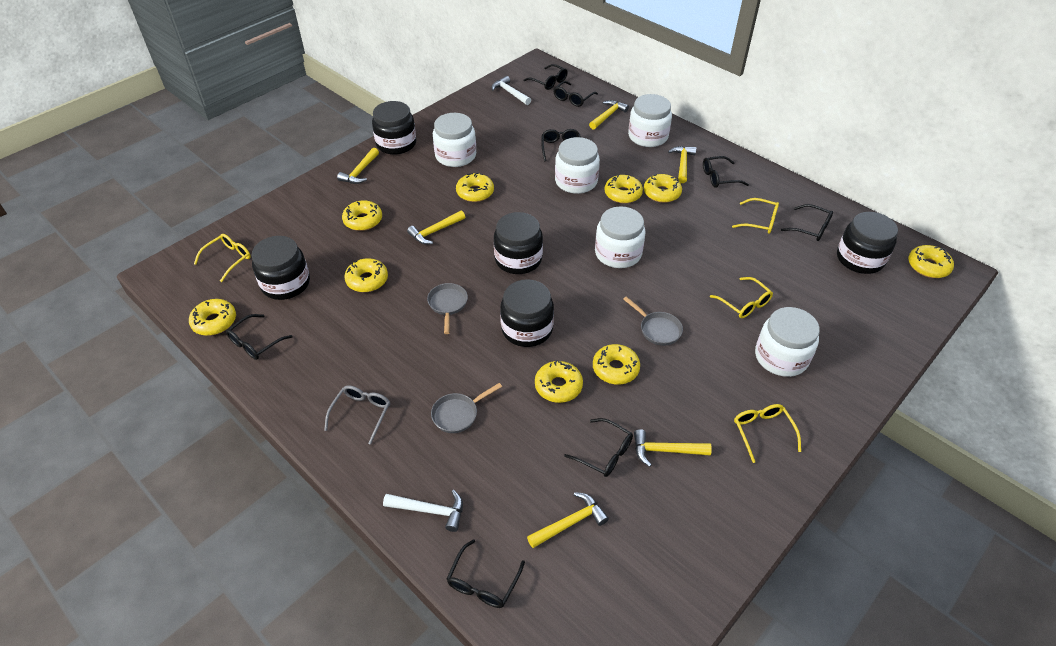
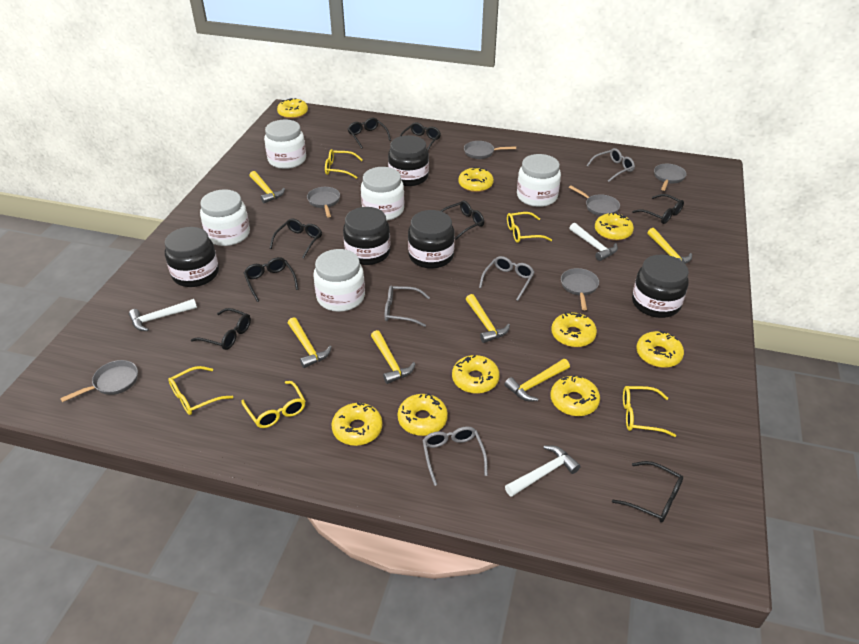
grey glasses: 1 -> 4
grey pan: 3 -> 6
white hammer: 2 -> 3
yellow glasses: 4 -> 5

